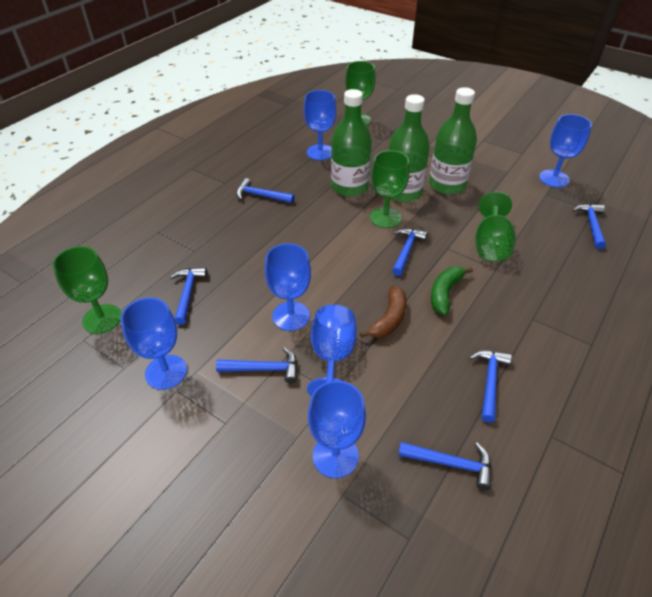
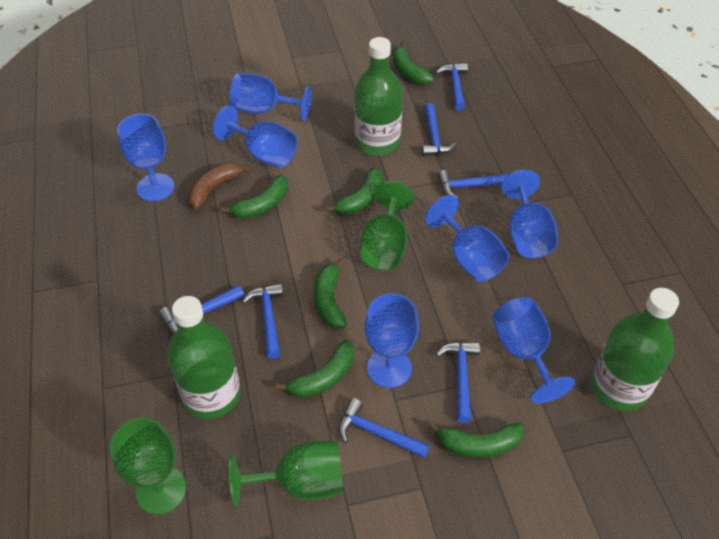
blue goblet: 6 -> 7
green banana: 1 -> 6
green goblet: 4 -> 3

